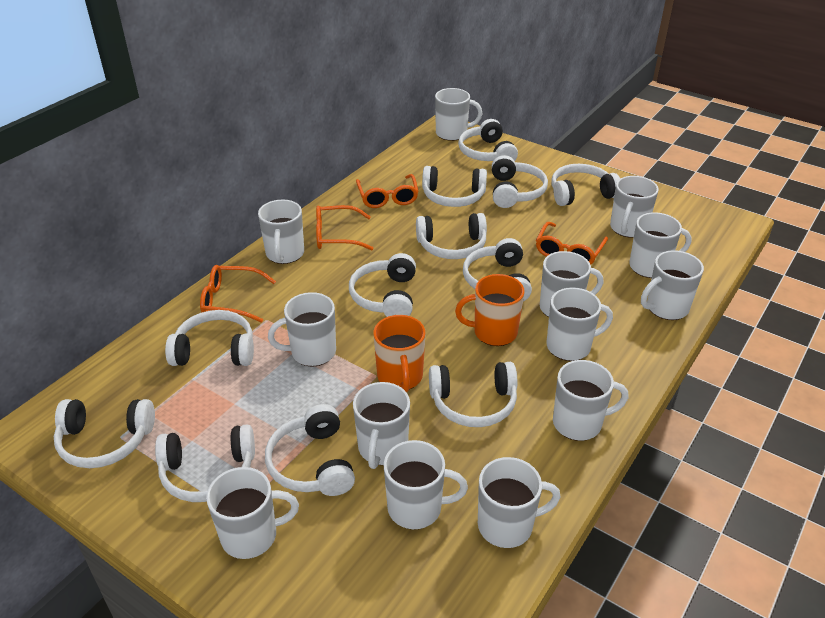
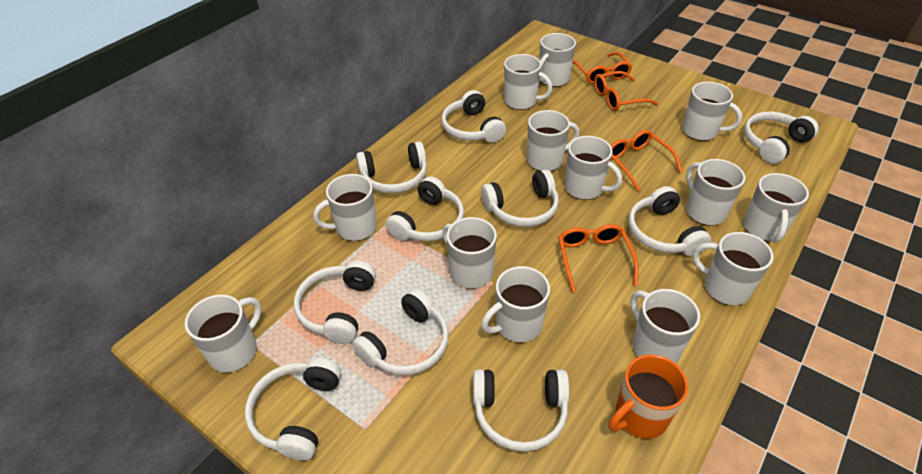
orange mug: 2 -> 1
white headphones: 12 -> 10

